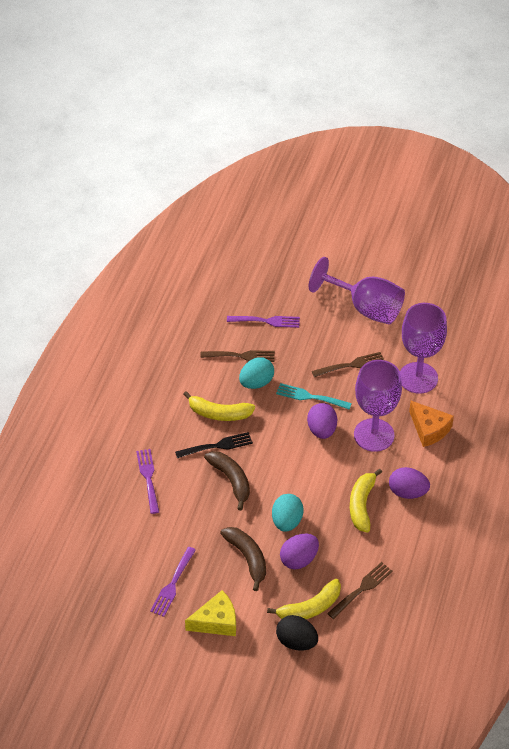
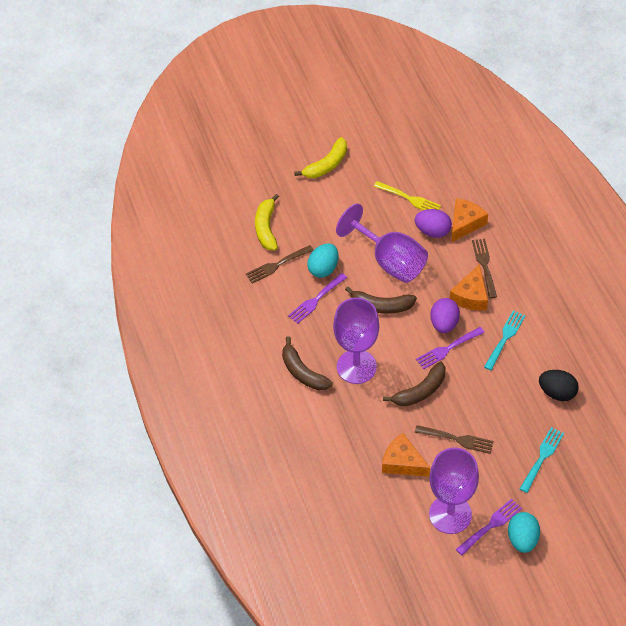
black fork: 1 -> 0
brown banana: 2 -> 3
orange cheese: 1 -> 3
purple egg: 3 -> 2
turquoise fork: 1 -> 2
yellow banana: 3 -> 2
yellow cheese: 1 -> 0
yellow fork: 0 -> 1

